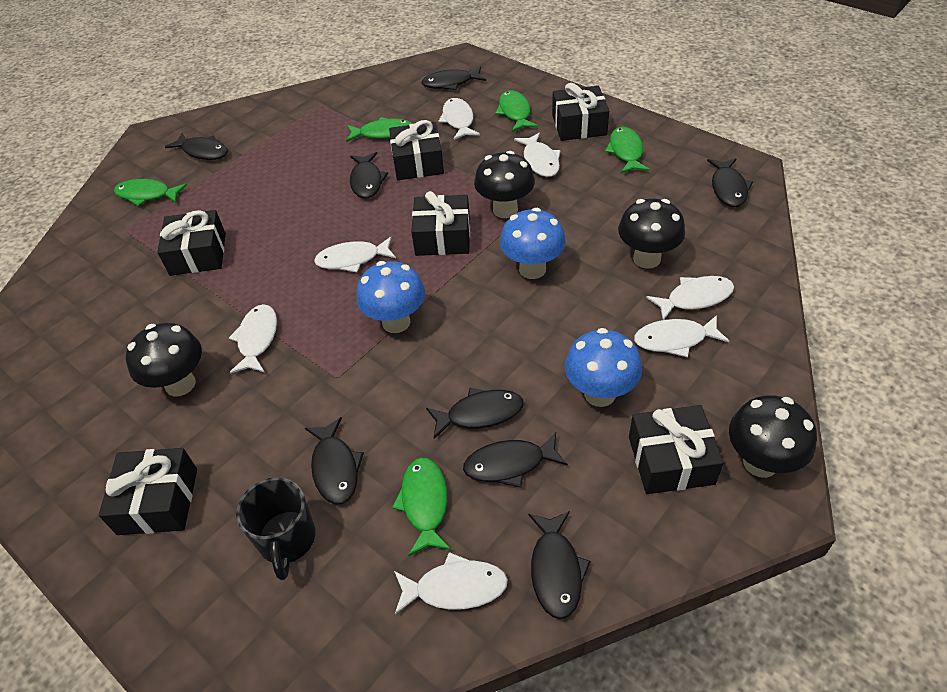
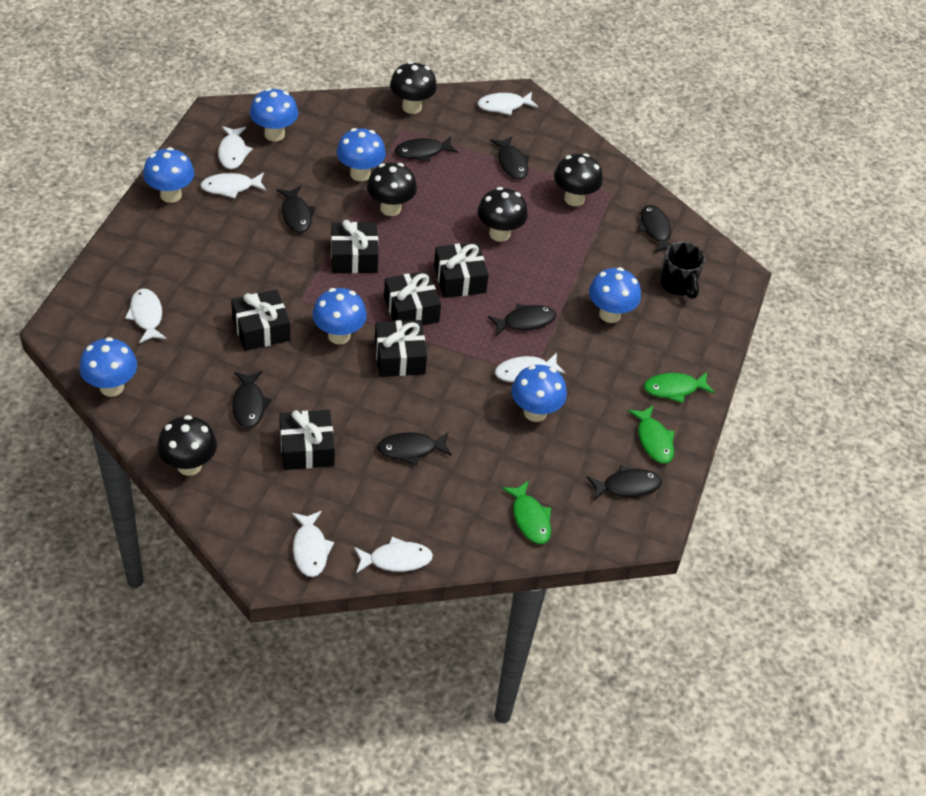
black mushroom: 4 -> 5
blue mushroom: 3 -> 7
green fish: 5 -> 3

